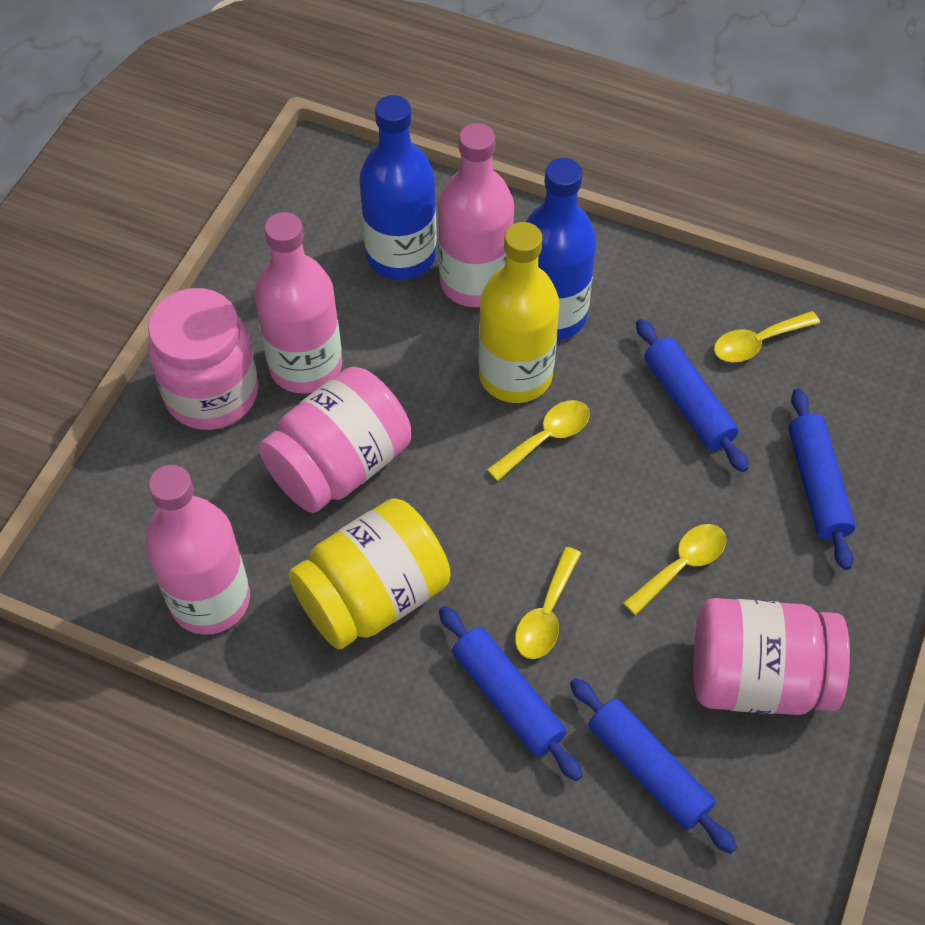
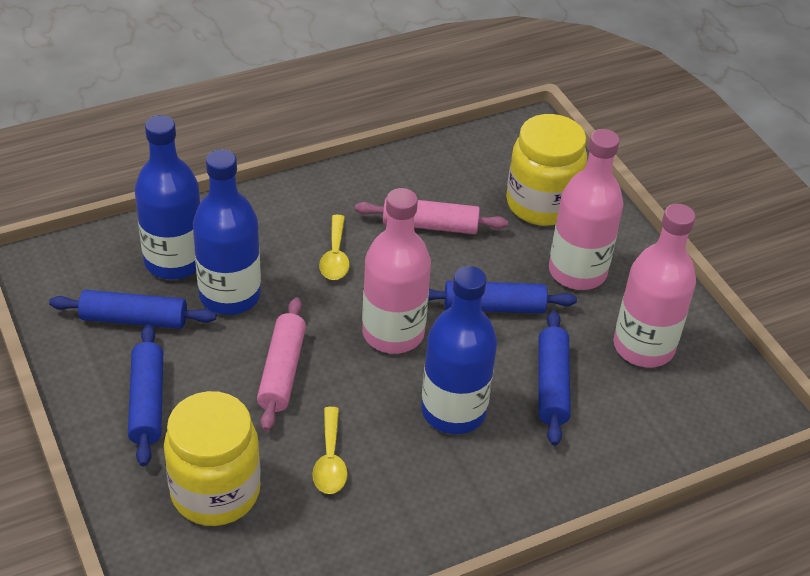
blue bottle: 2 -> 3
pink jar: 3 -> 0
pink rolling pin: 0 -> 2
yellow bottle: 1 -> 0
yellow jar: 1 -> 2
yellow spoon: 4 -> 2

